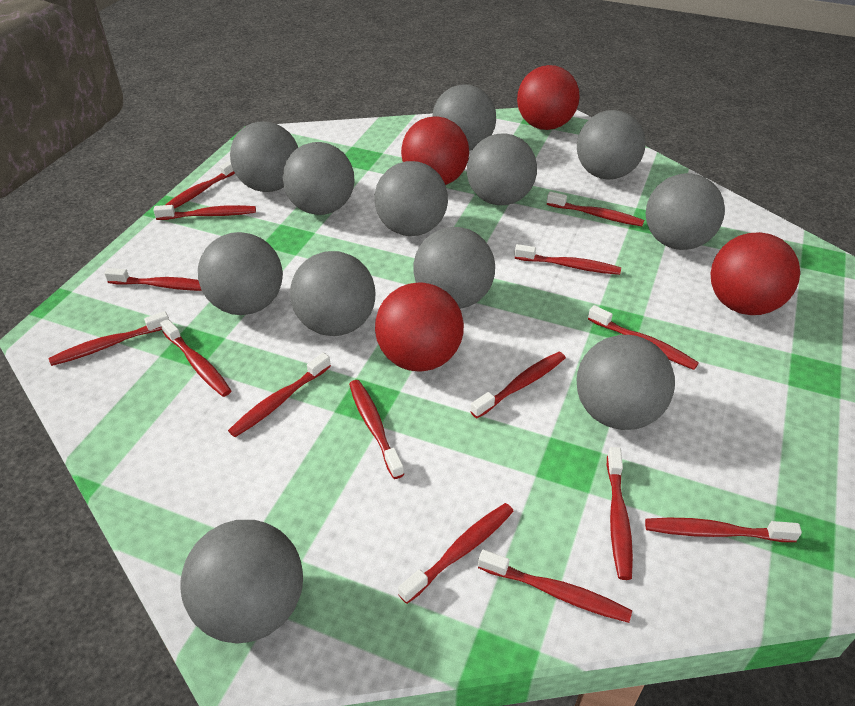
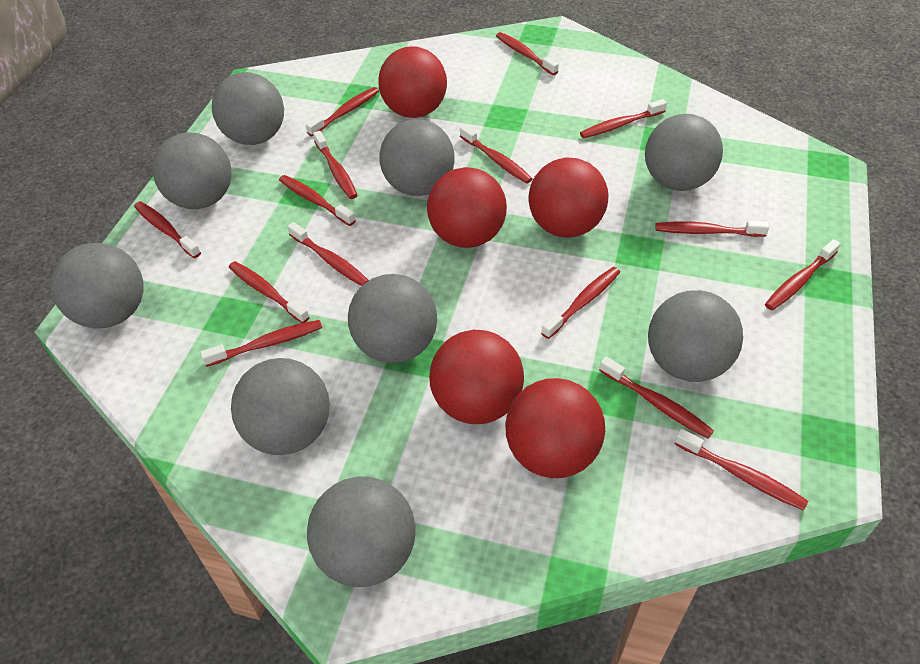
grey ball: 12 -> 9
red ball: 4 -> 5

